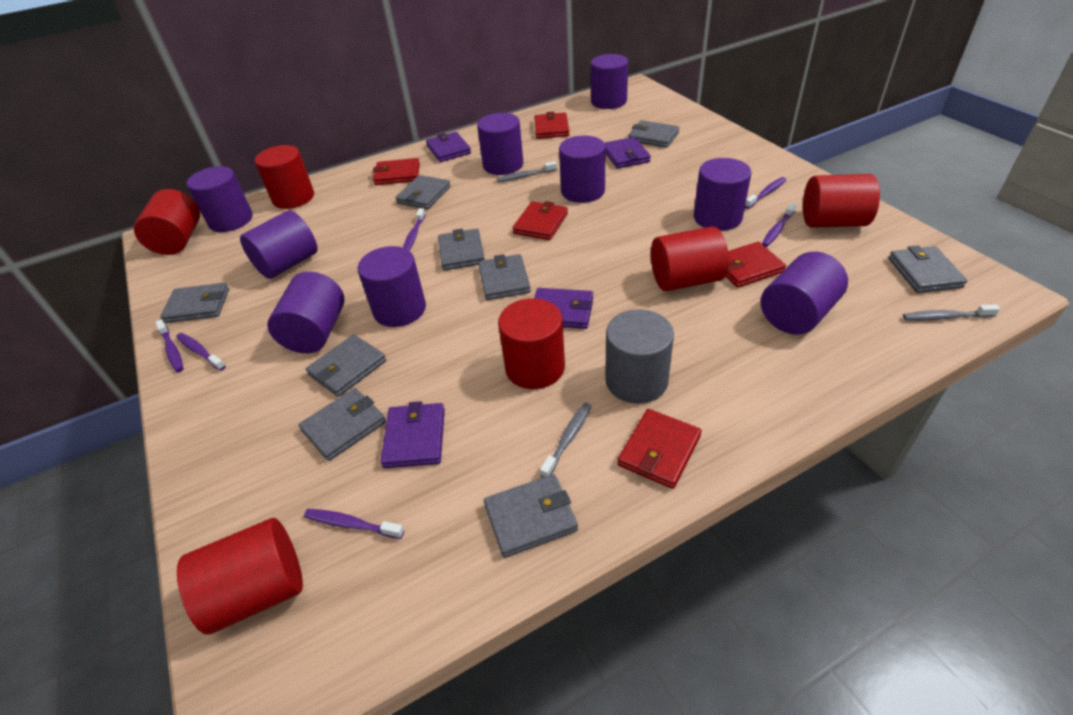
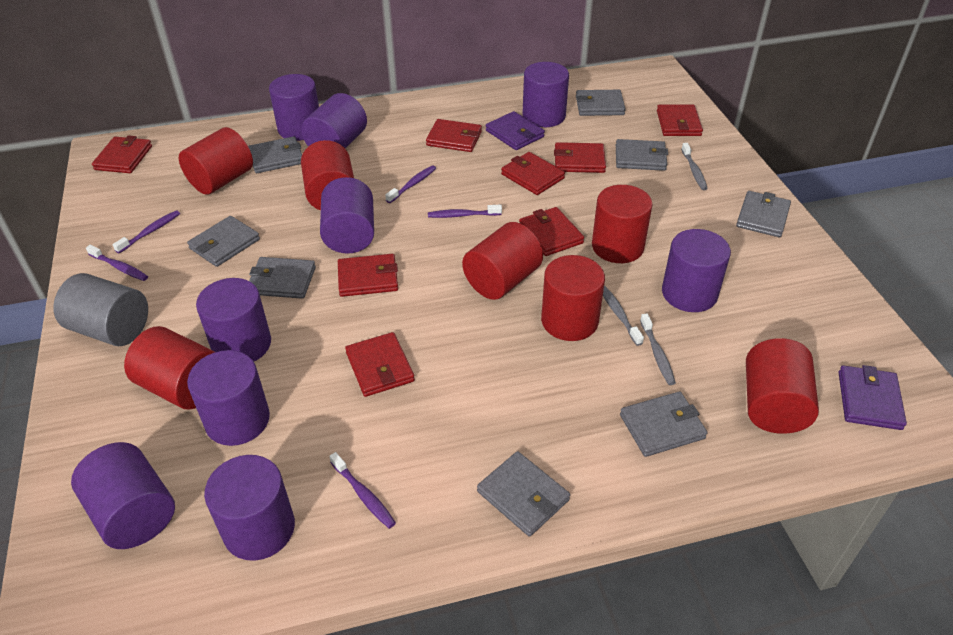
grey wallet: 9 -> 8
purple toothbrush: 6 -> 5
purple wallet: 4 -> 2
red cylinder: 6 -> 7
red wallet: 5 -> 8

